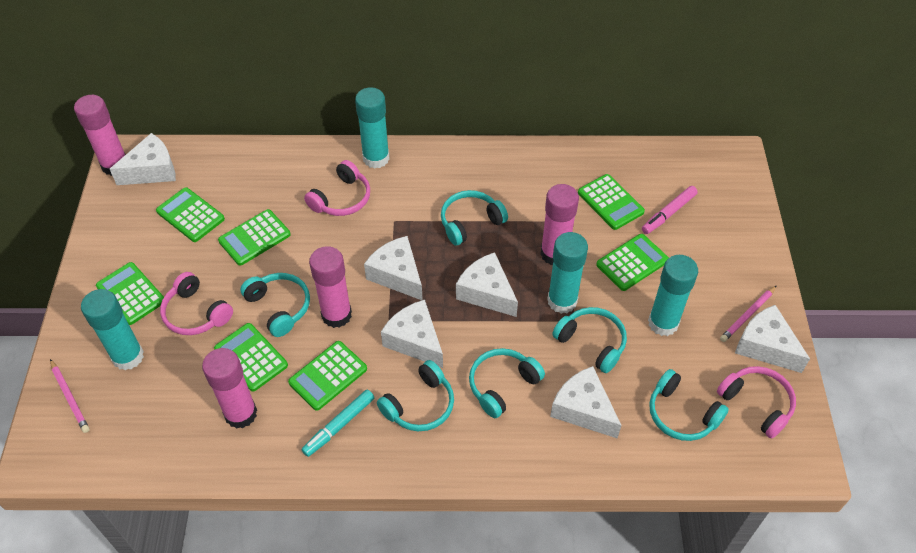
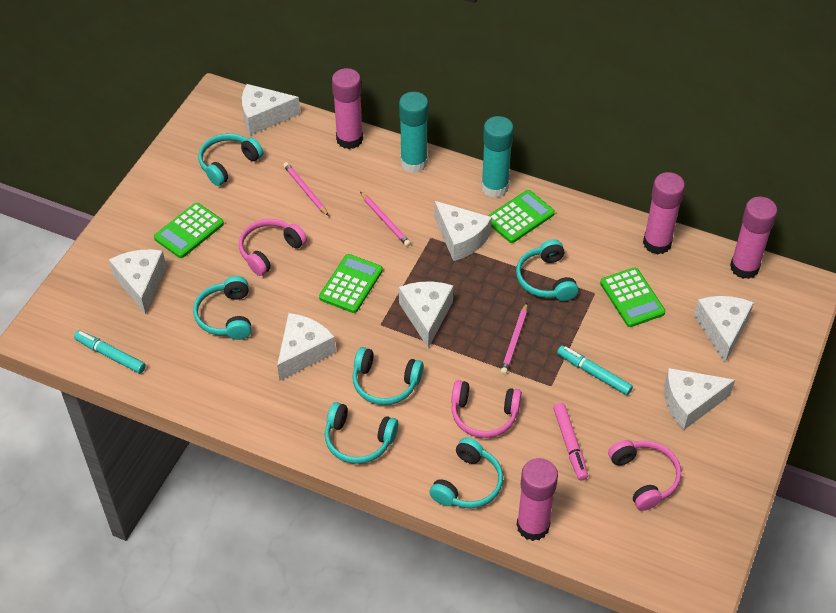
green calculator: 7 -> 4
pink pencil: 2 -> 3
turquoise glue stick: 4 -> 2
turquoise marker: 1 -> 2
white cheese: 6 -> 7

